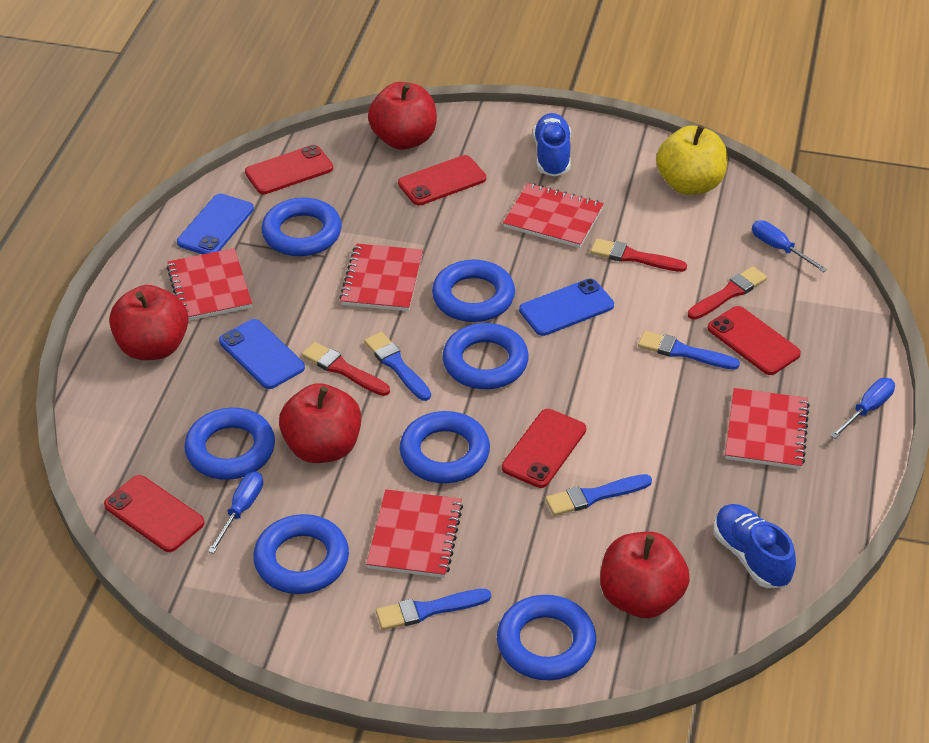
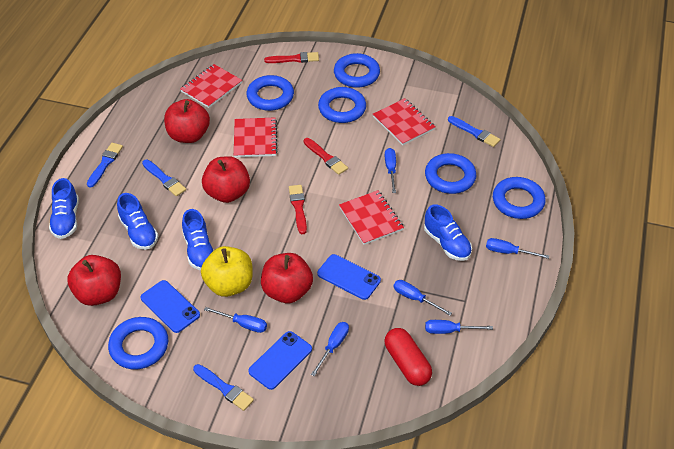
blue ring: 7 -> 6
blue screwdriver: 3 -> 6
blue shoe: 2 -> 4
red capsule: 0 -> 1
red notebook: 5 -> 4
red phone: 5 -> 0

